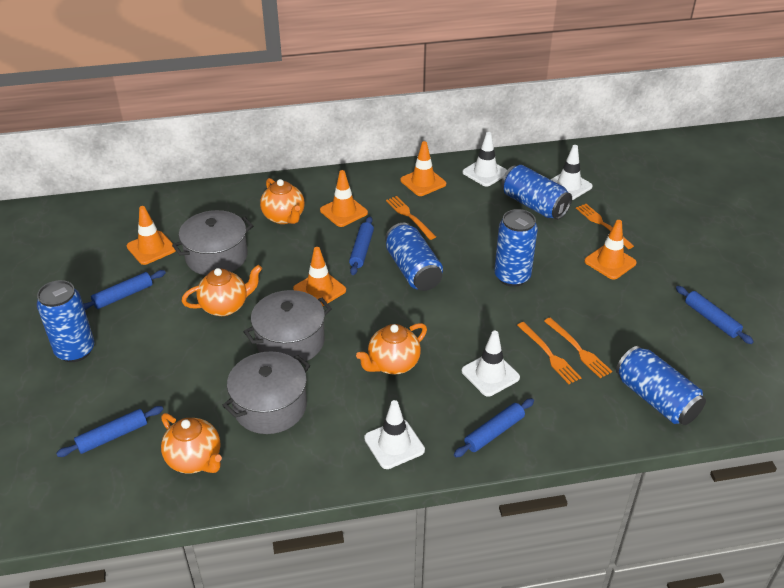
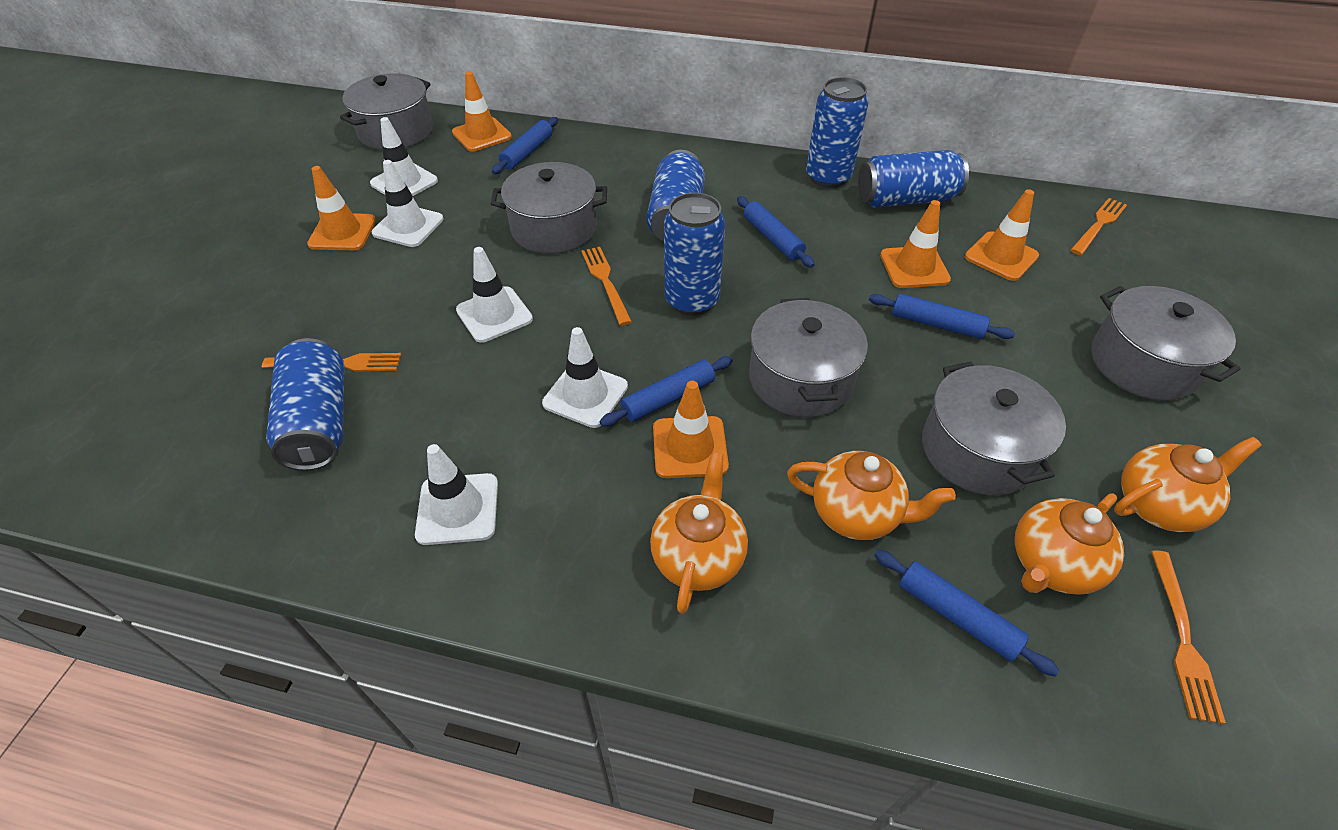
grey pot: 3 -> 5
white traffic cone: 4 -> 5

